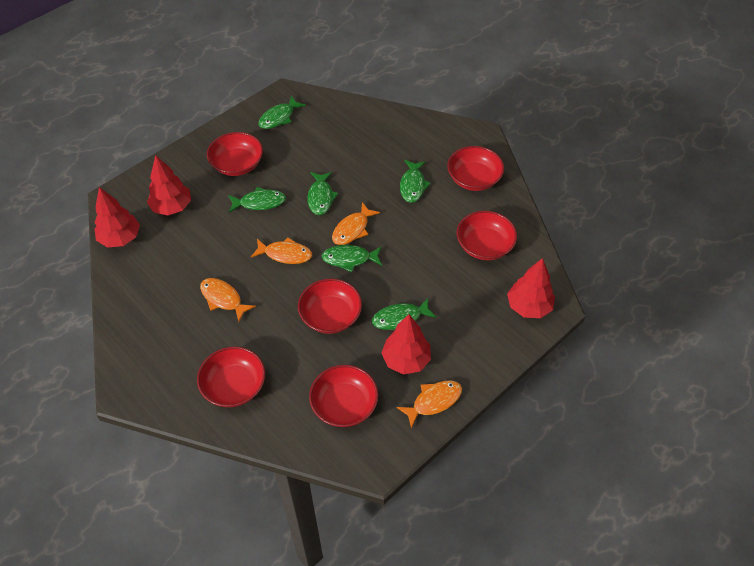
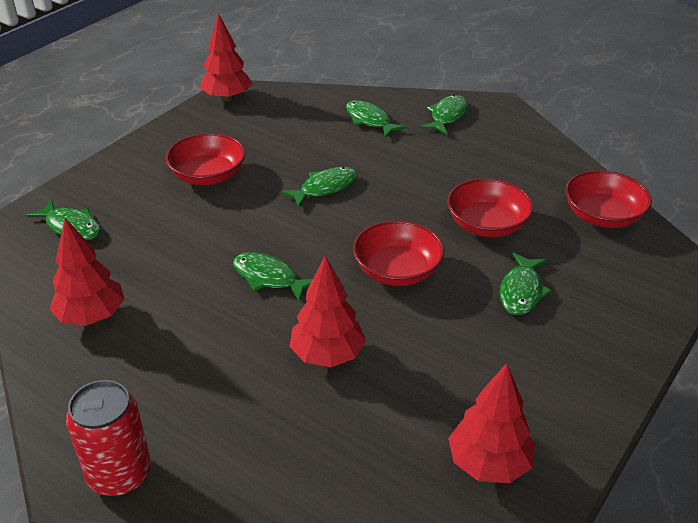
orange fish: 4 -> 0
red bowl: 6 -> 4
red can: 0 -> 1

